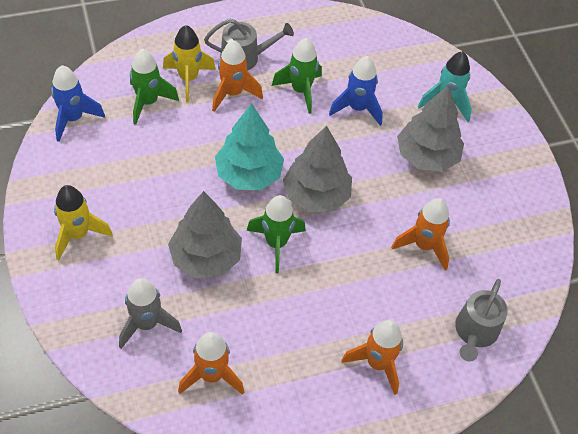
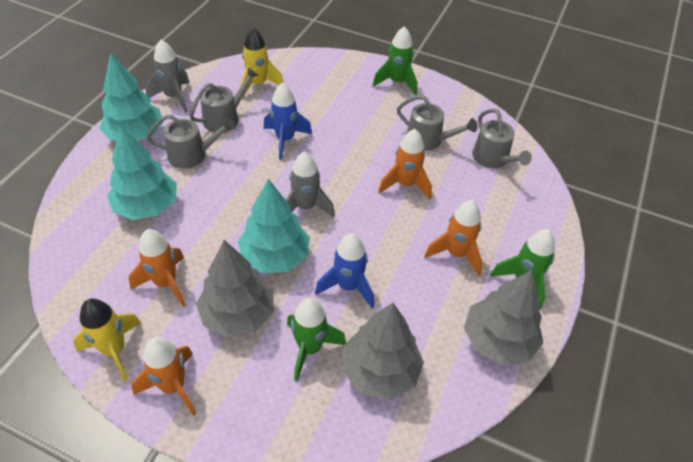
grey rocket: 1 -> 2
grey watering can: 2 -> 4
turquoise rocket: 1 -> 0
turquoise tree: 1 -> 3

